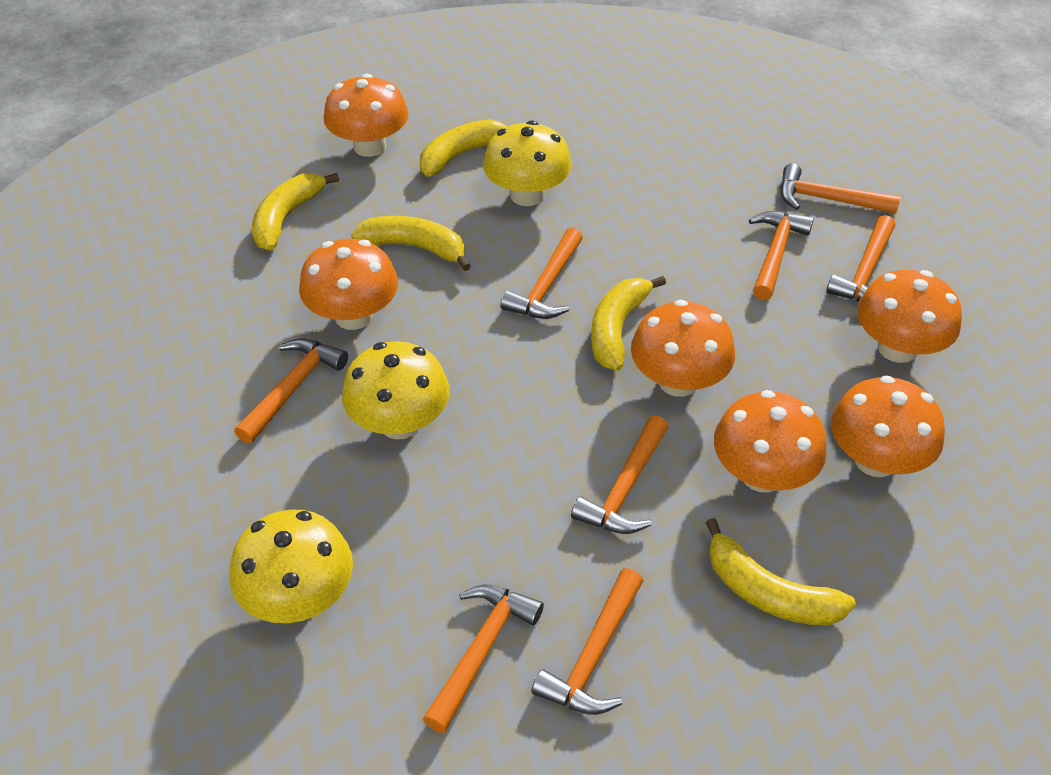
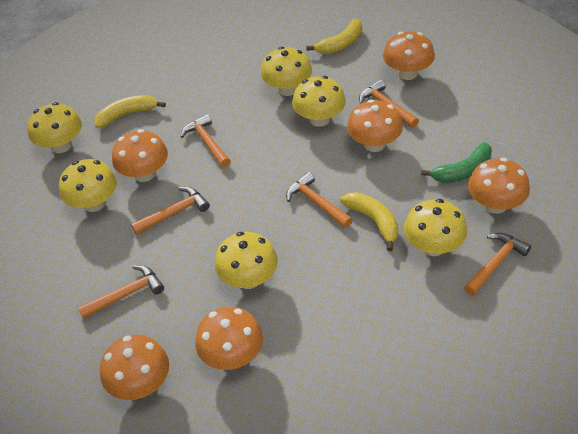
green banana: 0 -> 1
orange hammer: 8 -> 6
yellow banana: 5 -> 3
yellow mushroom: 3 -> 6

